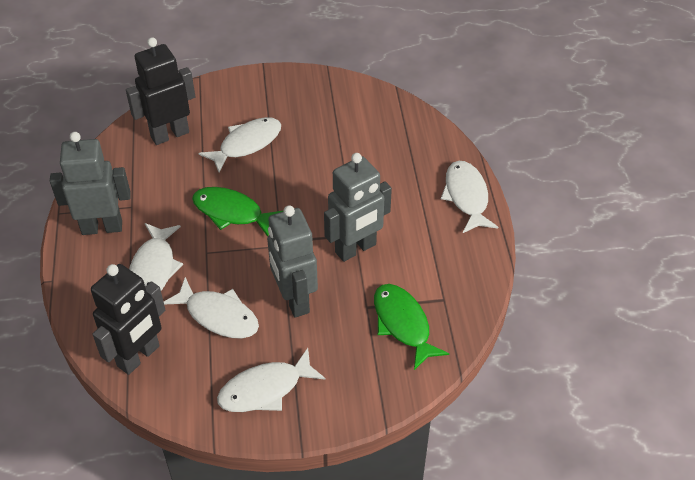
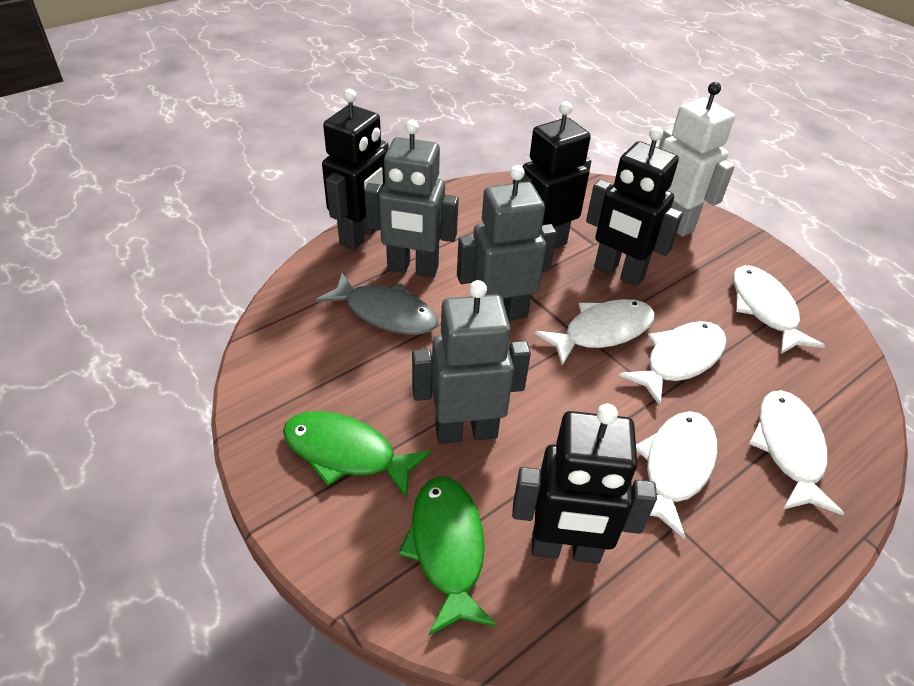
black robot: 2 -> 4
grey fish: 0 -> 1
white robot: 0 -> 1

